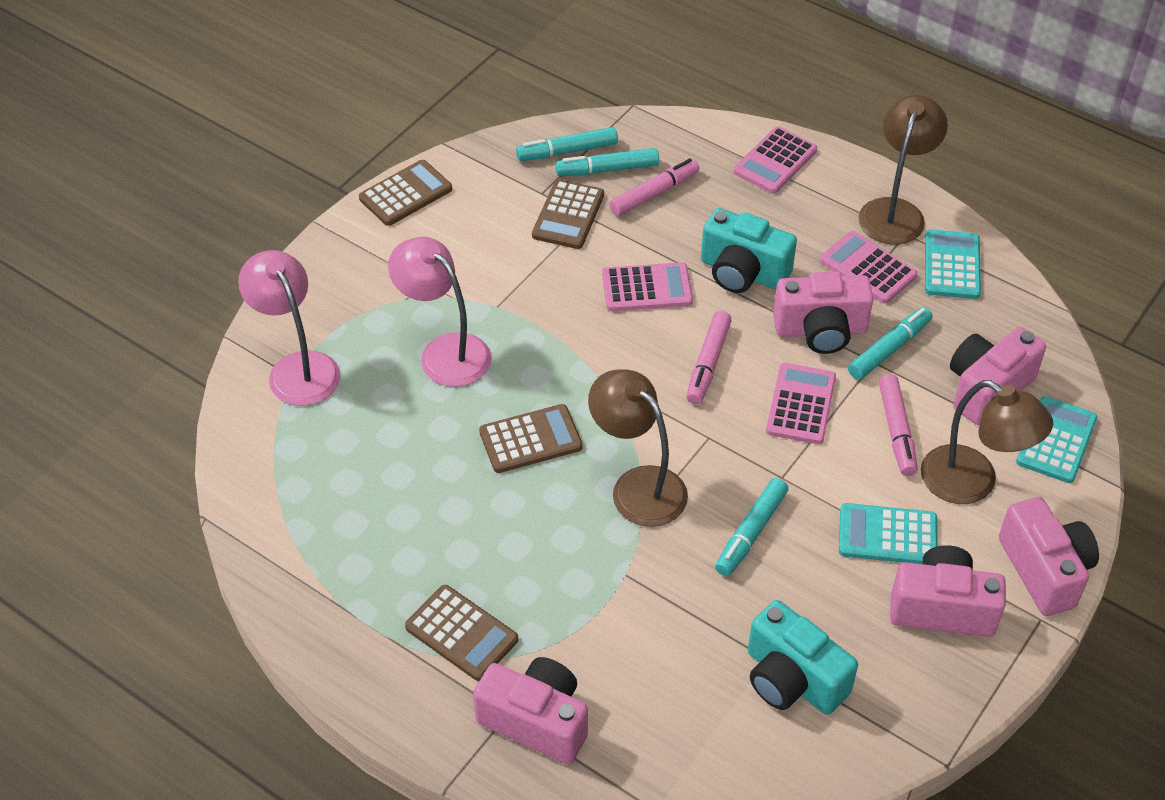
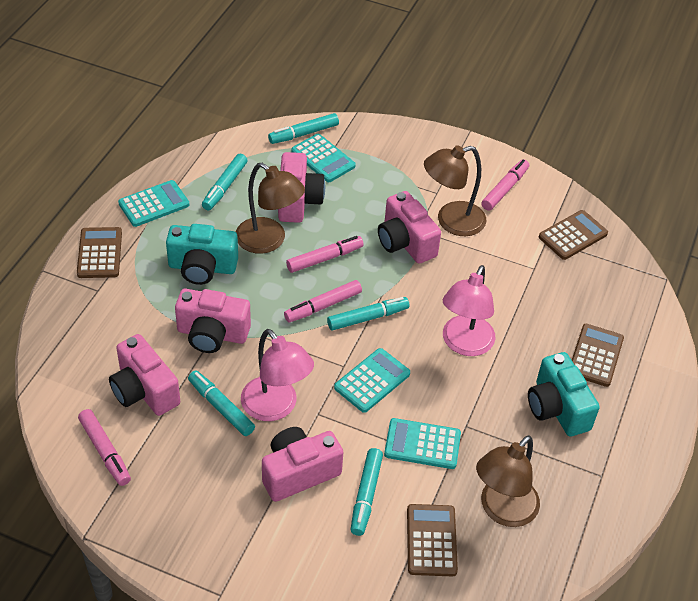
pink calculator: 4 -> 0
pink marker: 3 -> 4
turquoise calculator: 3 -> 4
turquoise marker: 4 -> 5

